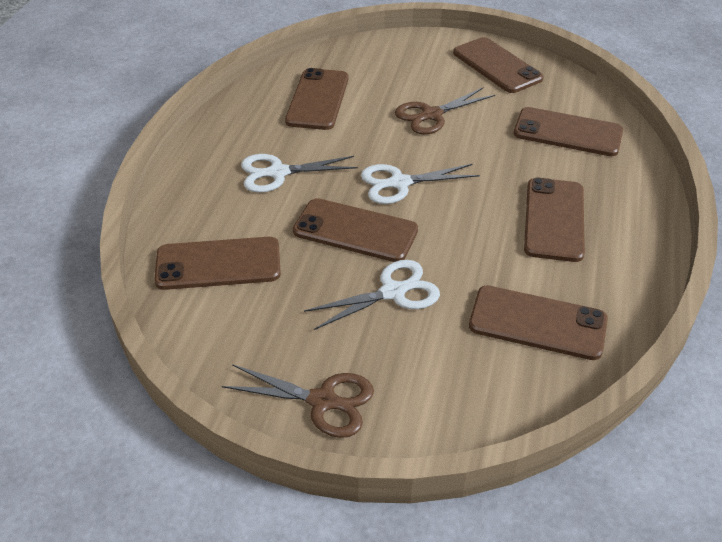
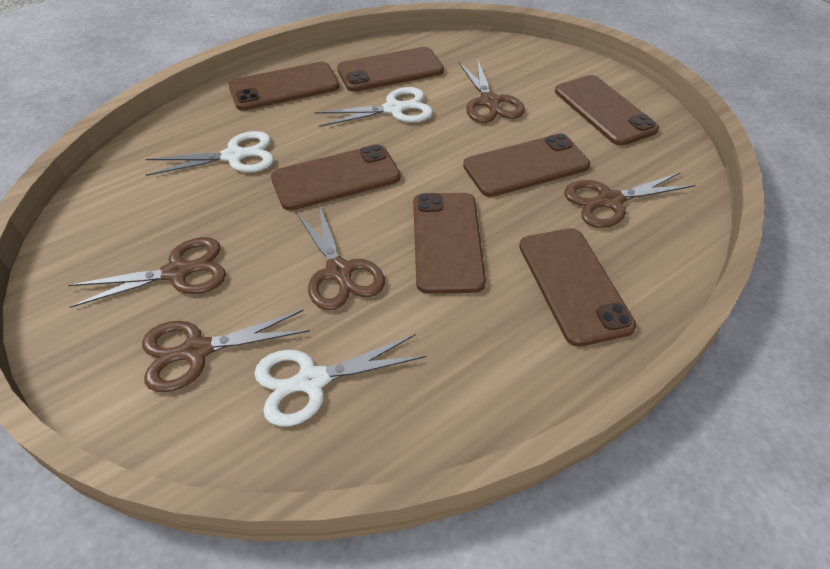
brown scissors: 2 -> 5

